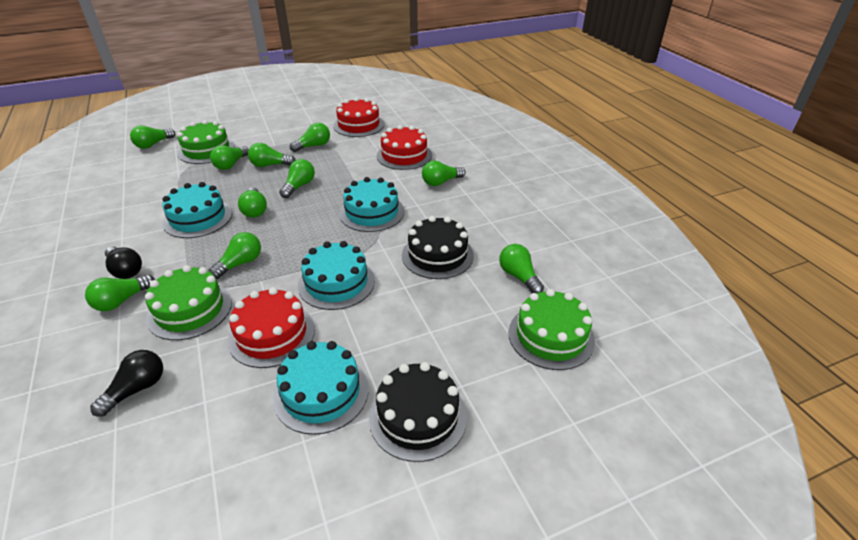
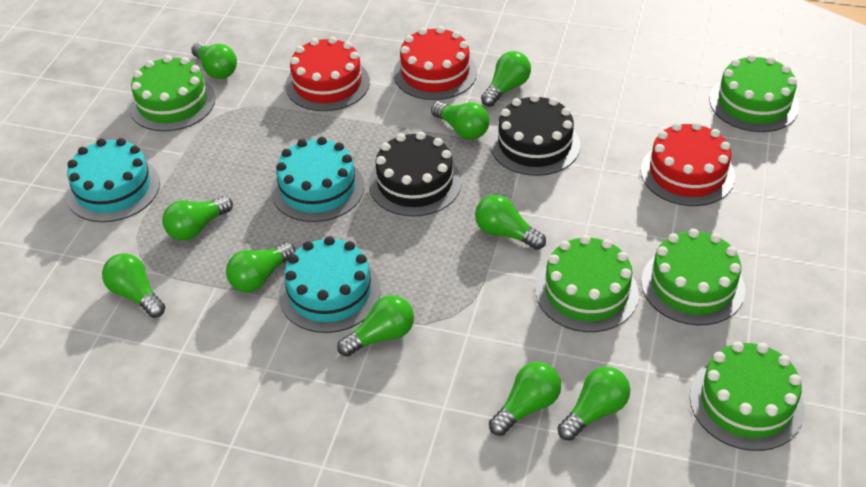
black light bulb: 2 -> 0
green cake: 3 -> 5
turquoise cake: 4 -> 3

